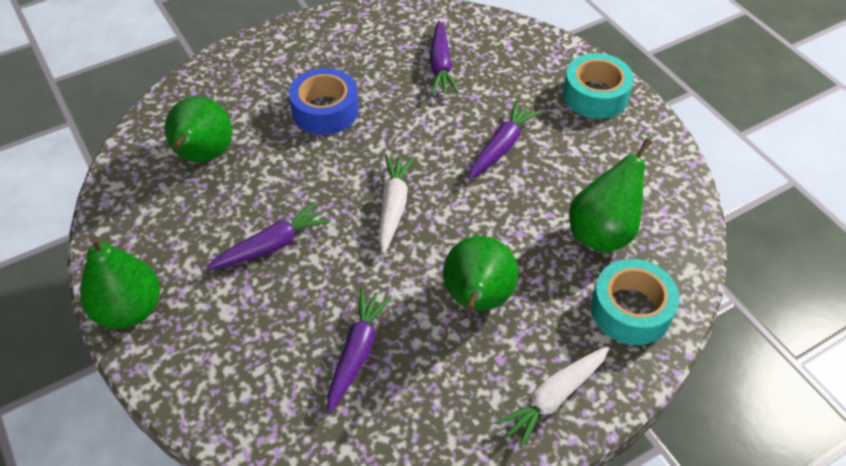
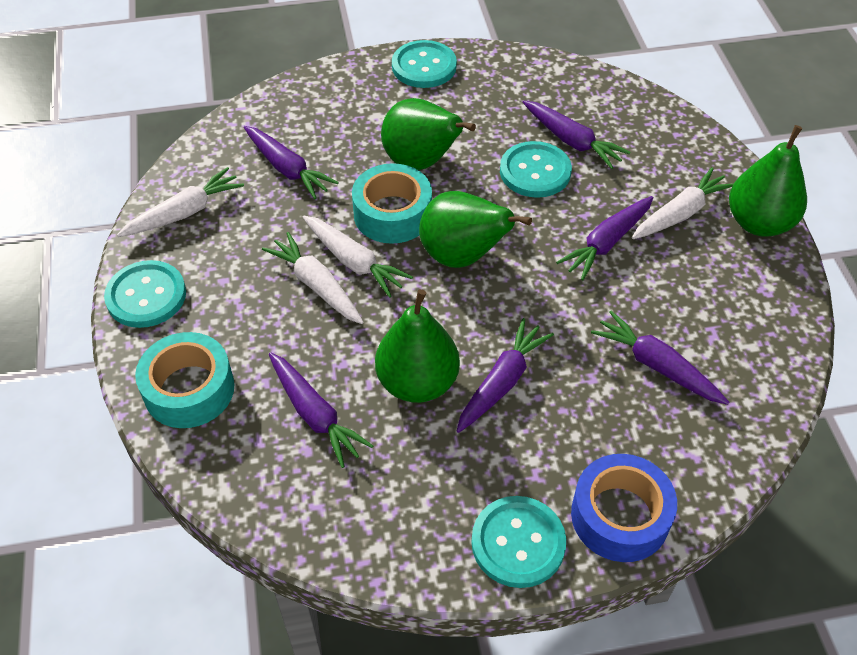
purple carrot: 4 -> 6
turquoise button: 0 -> 4
white carrot: 2 -> 4

